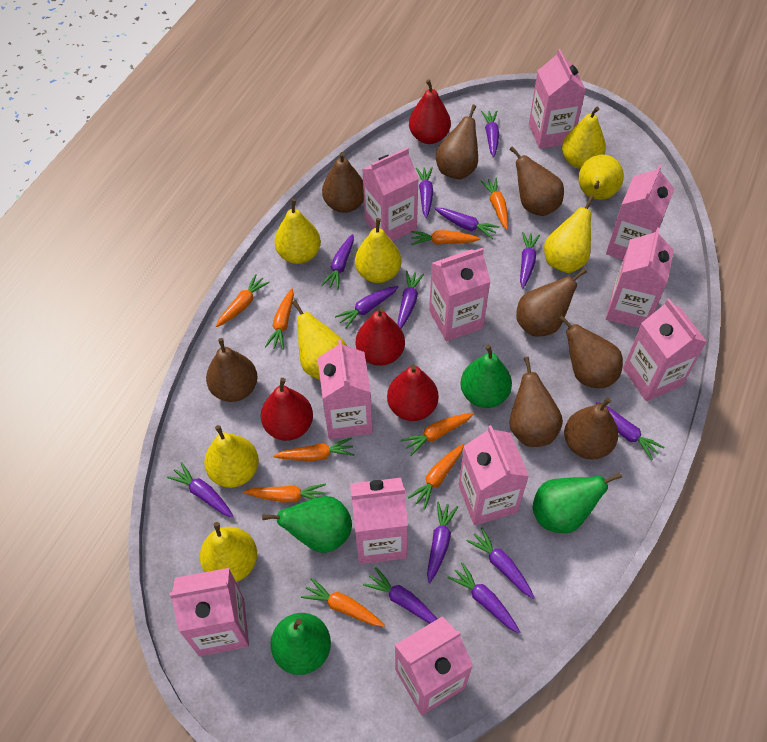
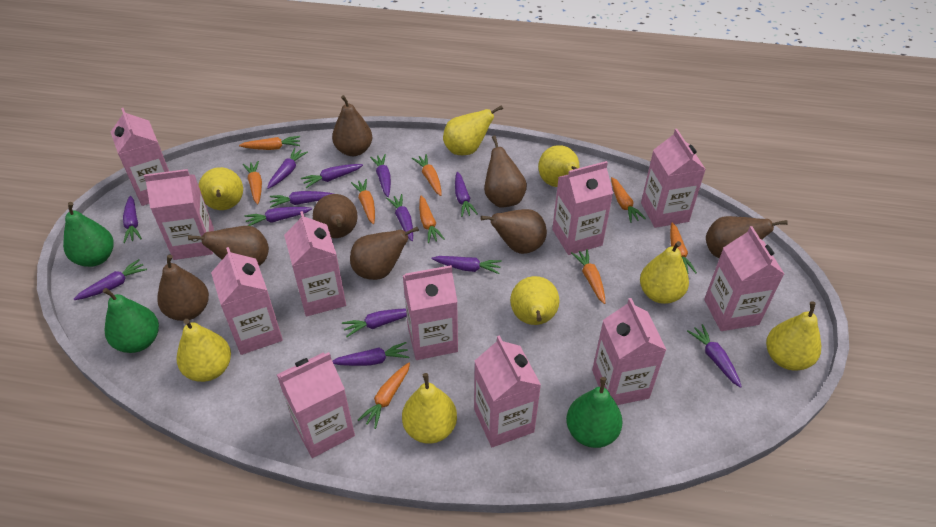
green pear: 4 -> 3
red pear: 4 -> 0

